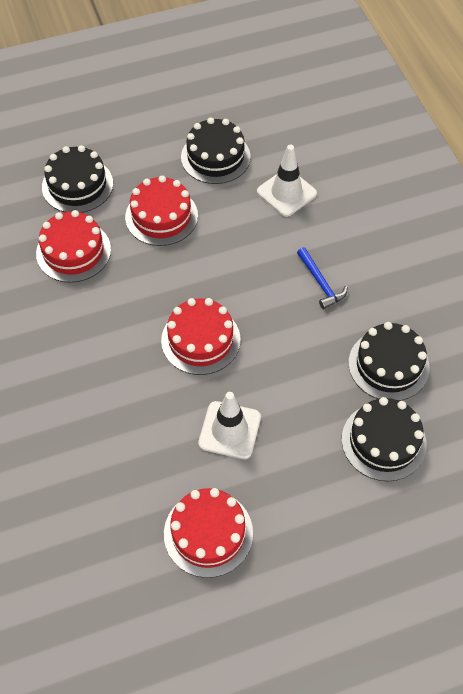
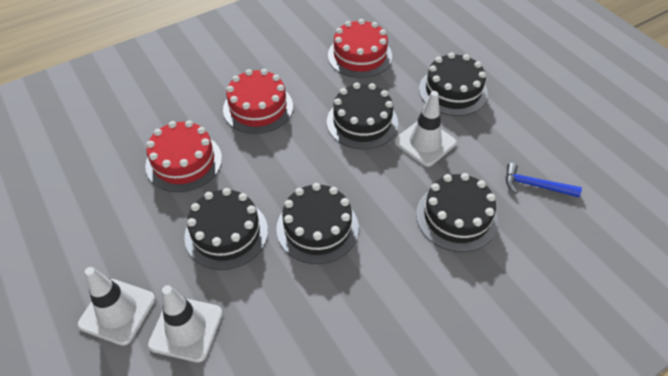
black cake: 4 -> 5
red cake: 4 -> 3
white traffic cone: 2 -> 3

